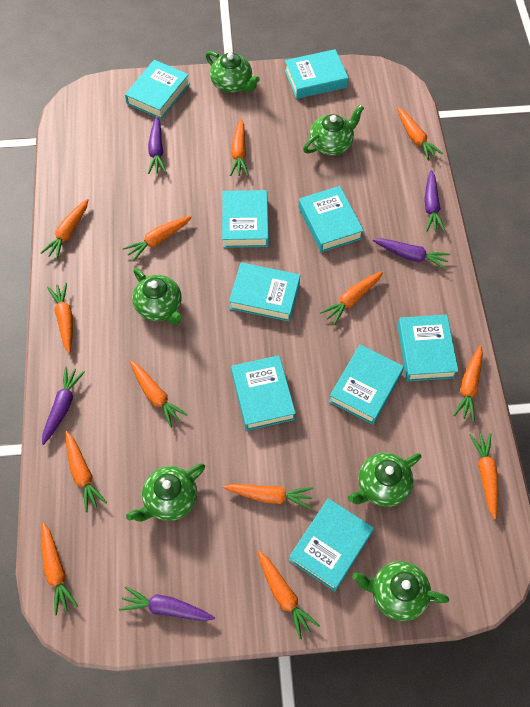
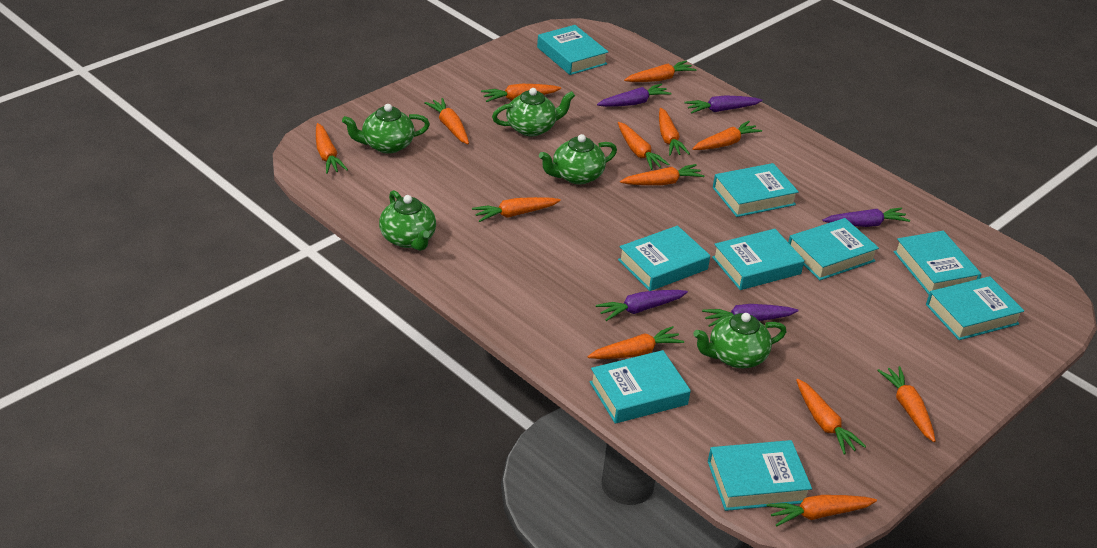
green teapot: 6 -> 5

